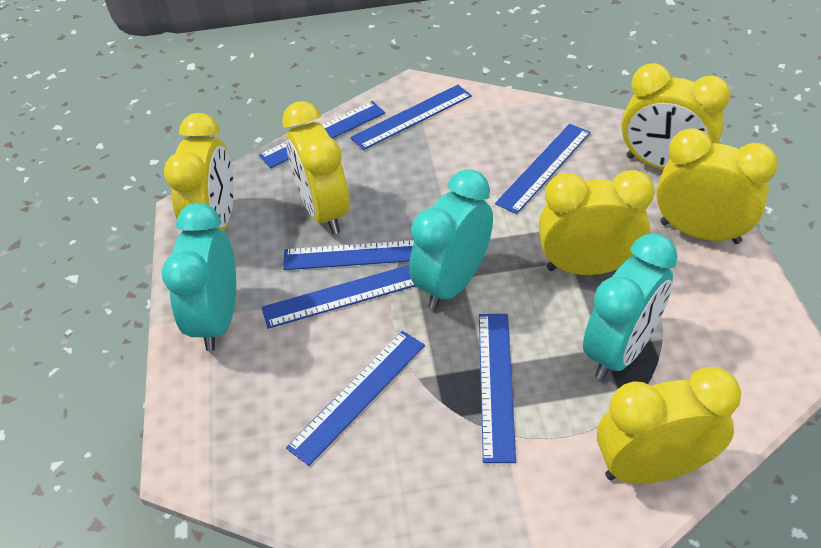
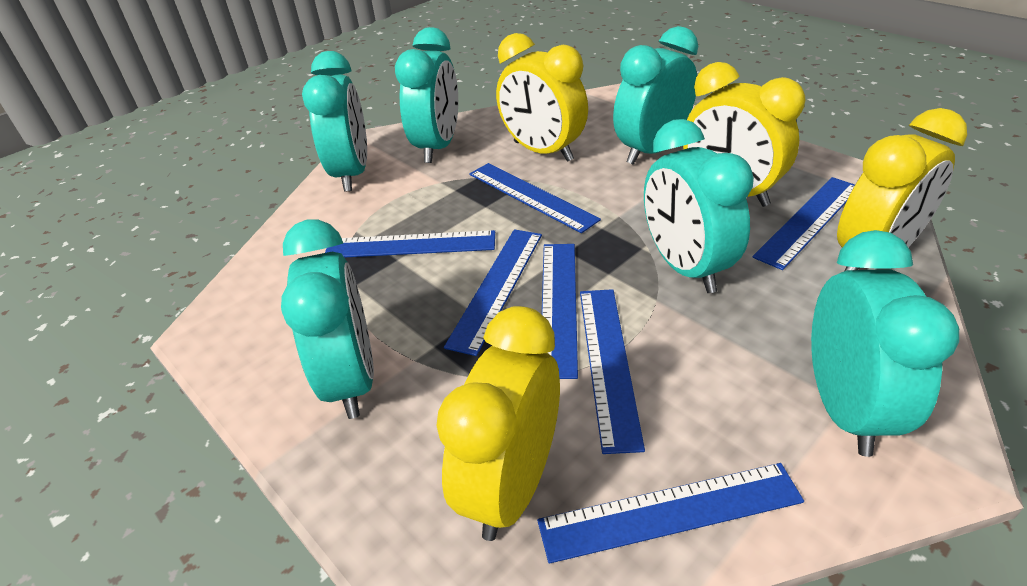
turquoise clock: 3 -> 6
yellow clock: 6 -> 4

